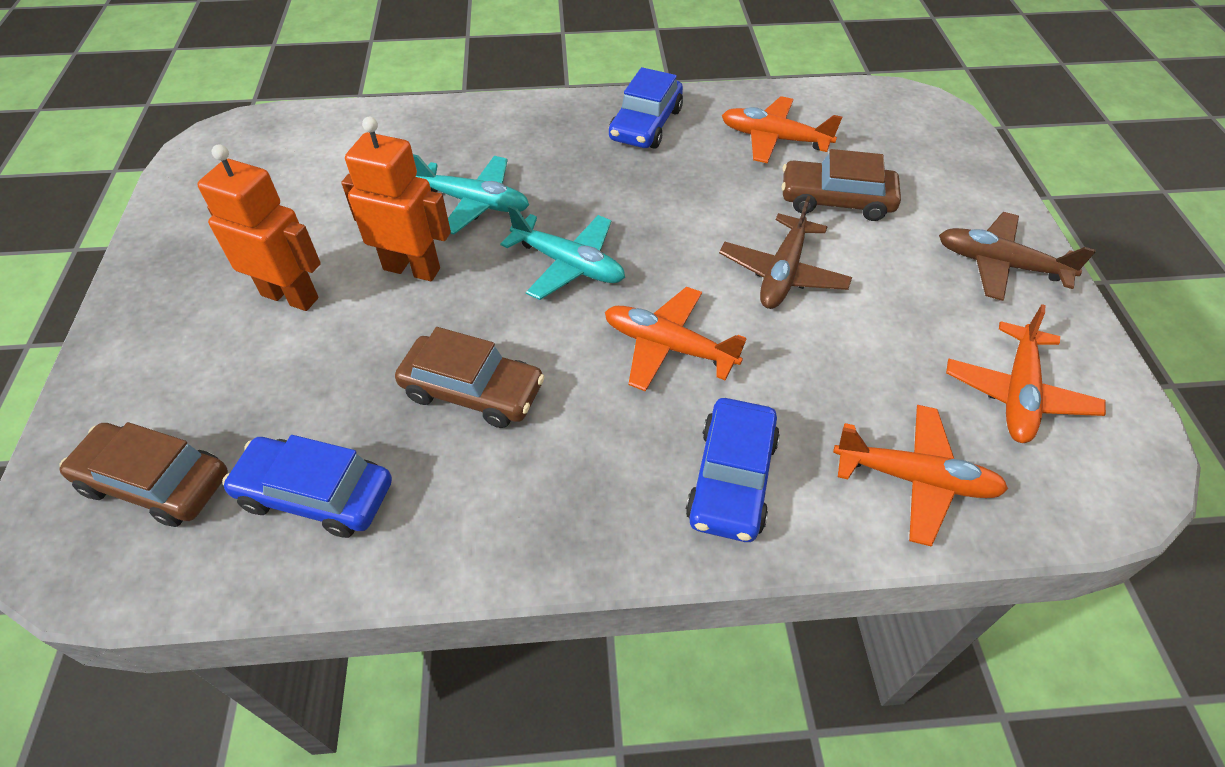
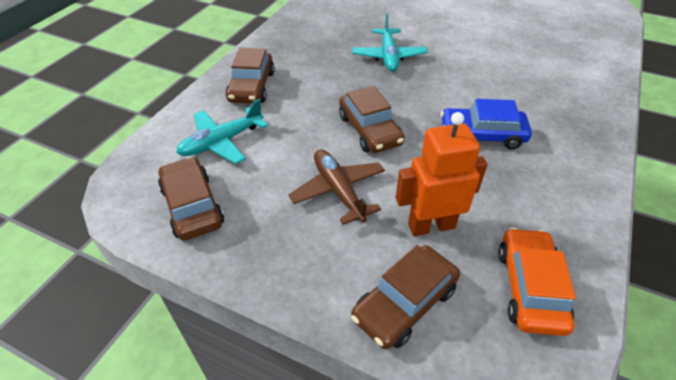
blue car: 3 -> 1
brown car: 3 -> 4
brown plane: 2 -> 1
orange car: 0 -> 1
orange plane: 4 -> 0
orange robot: 2 -> 1

